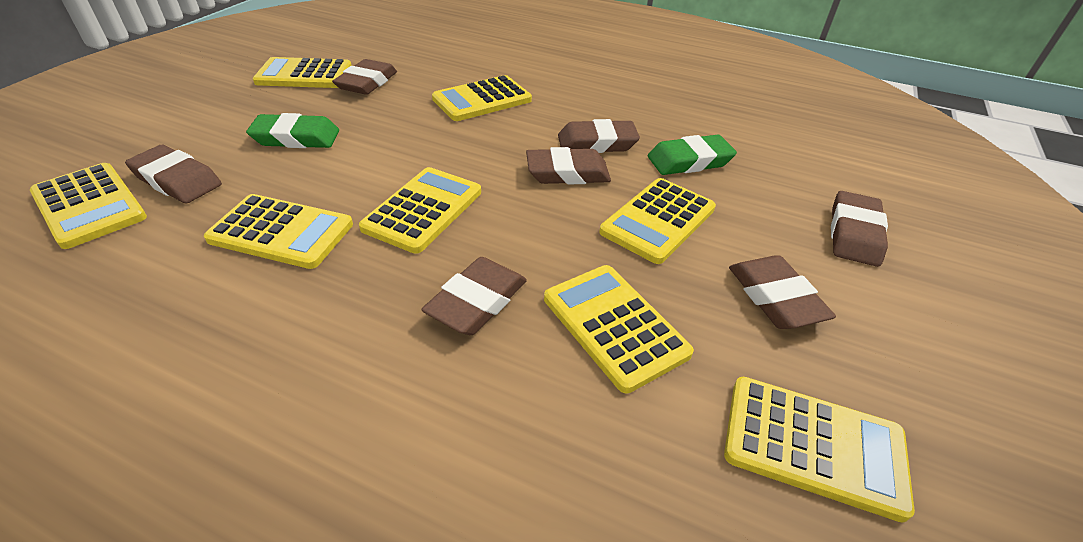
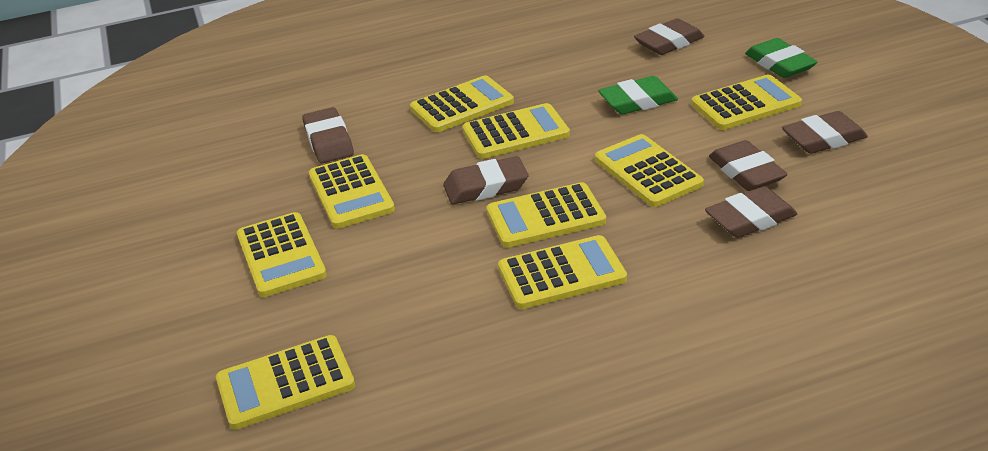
brown eraser: 7 -> 6
yellow calculator: 8 -> 9

